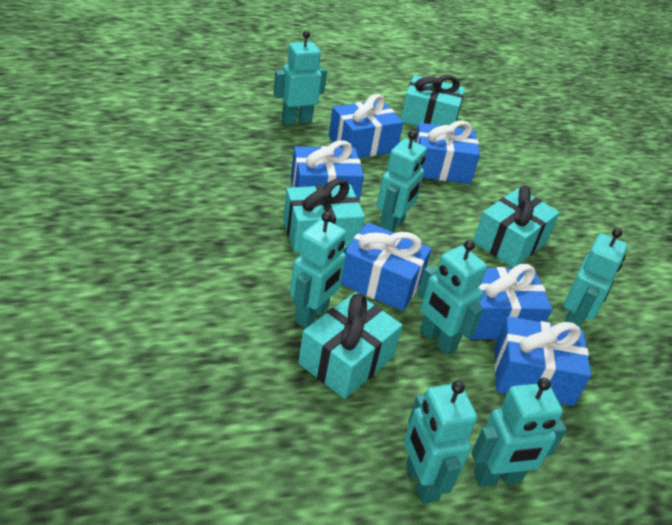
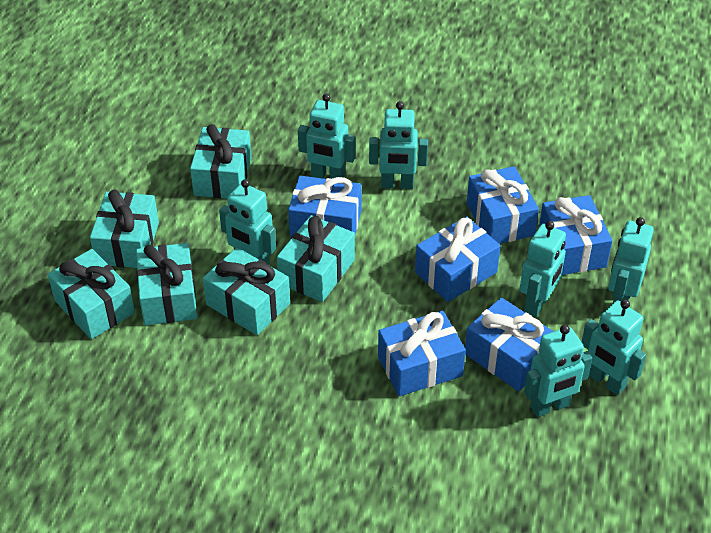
turquoise gift: 4 -> 6

